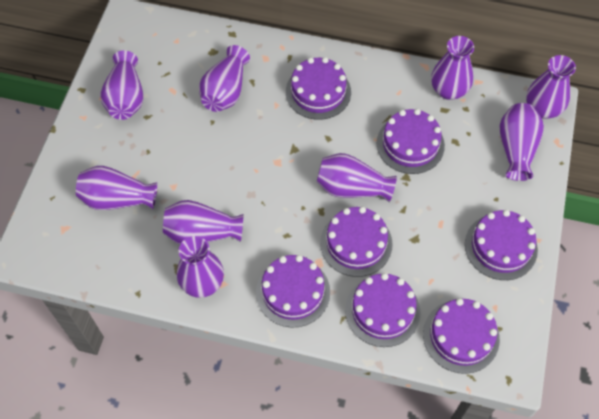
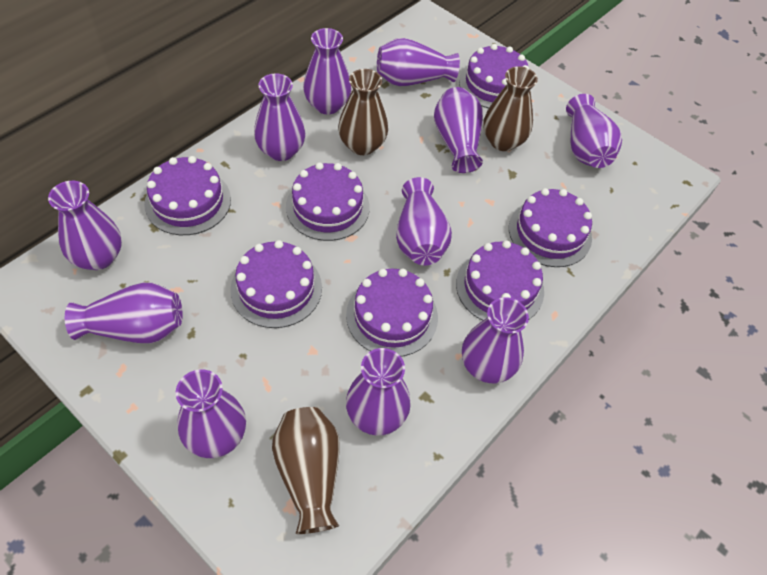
brown vase: 0 -> 3
purple vase: 9 -> 11

